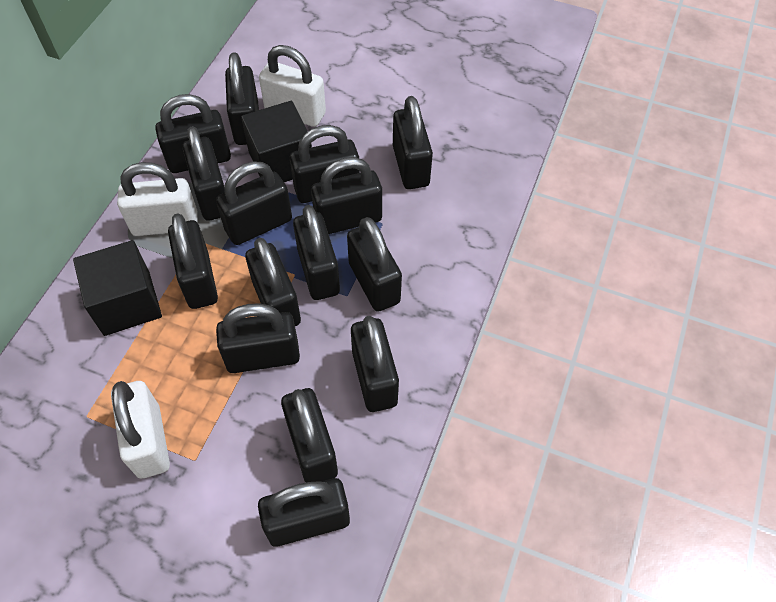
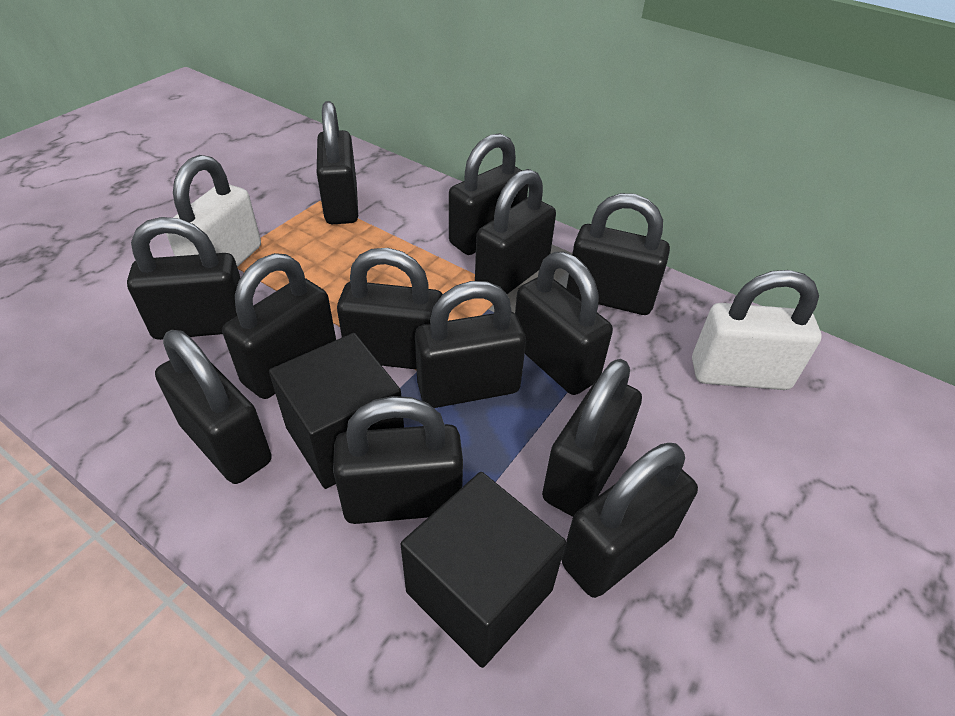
black padlock: 15 -> 13
white padlock: 3 -> 2

